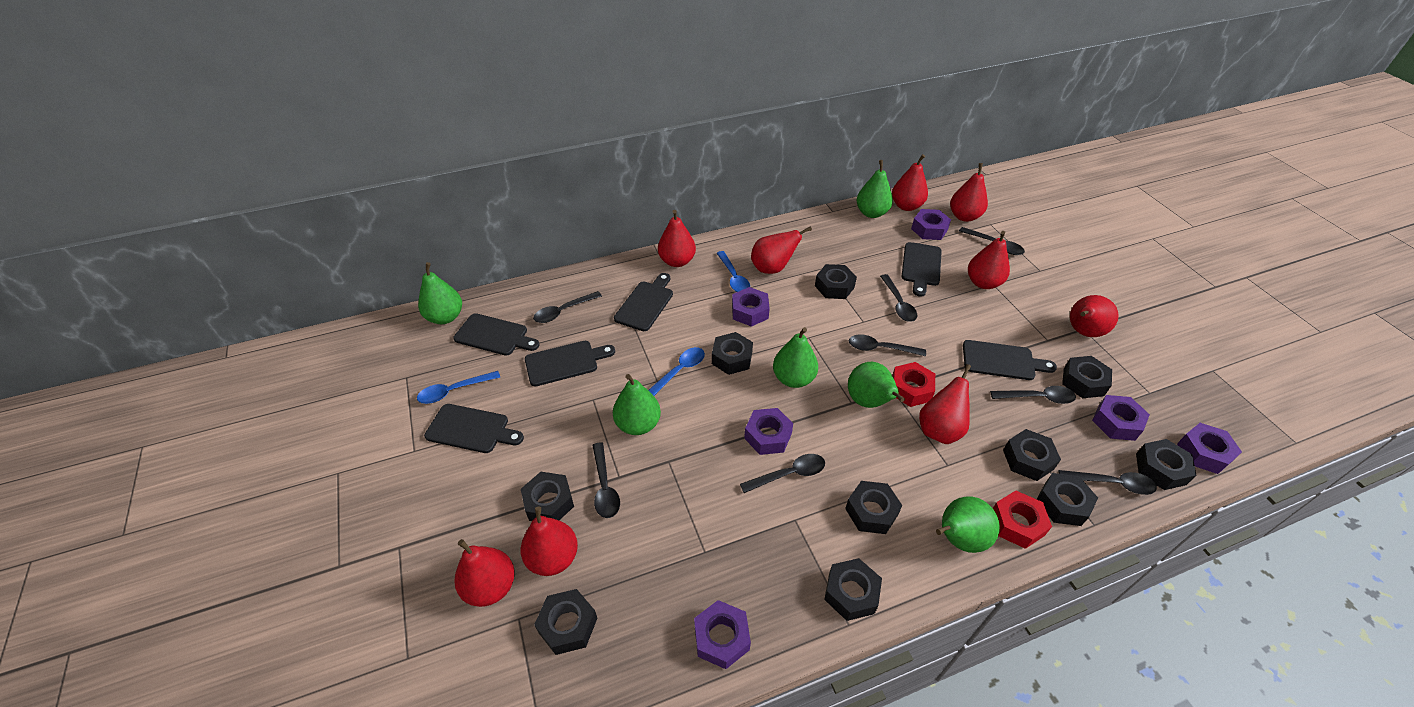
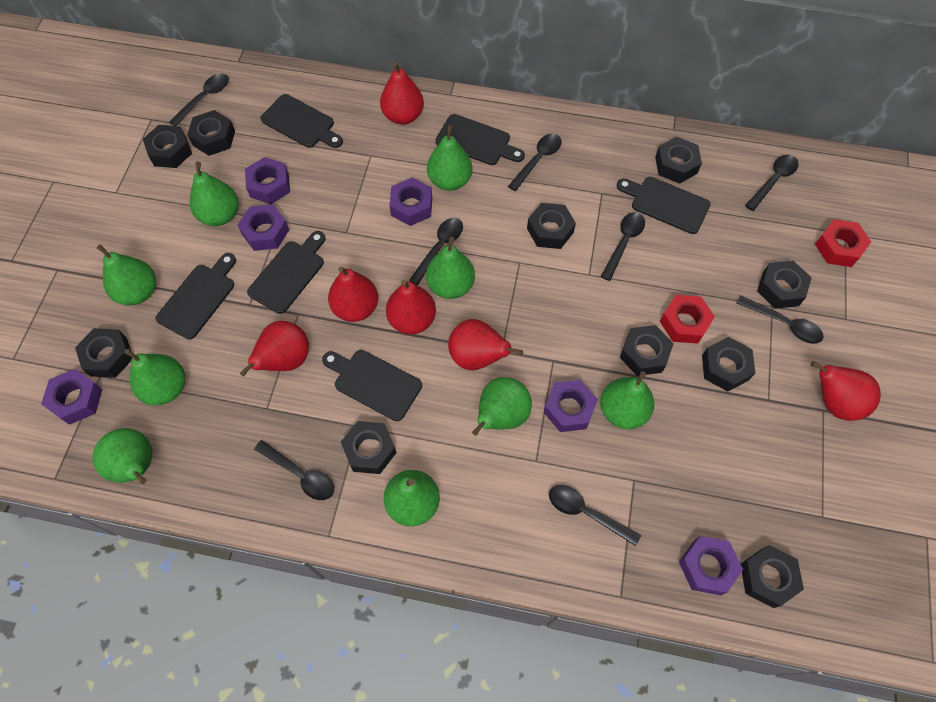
blue spoon: 3 -> 0
green pear: 6 -> 9
red pear: 9 -> 6

